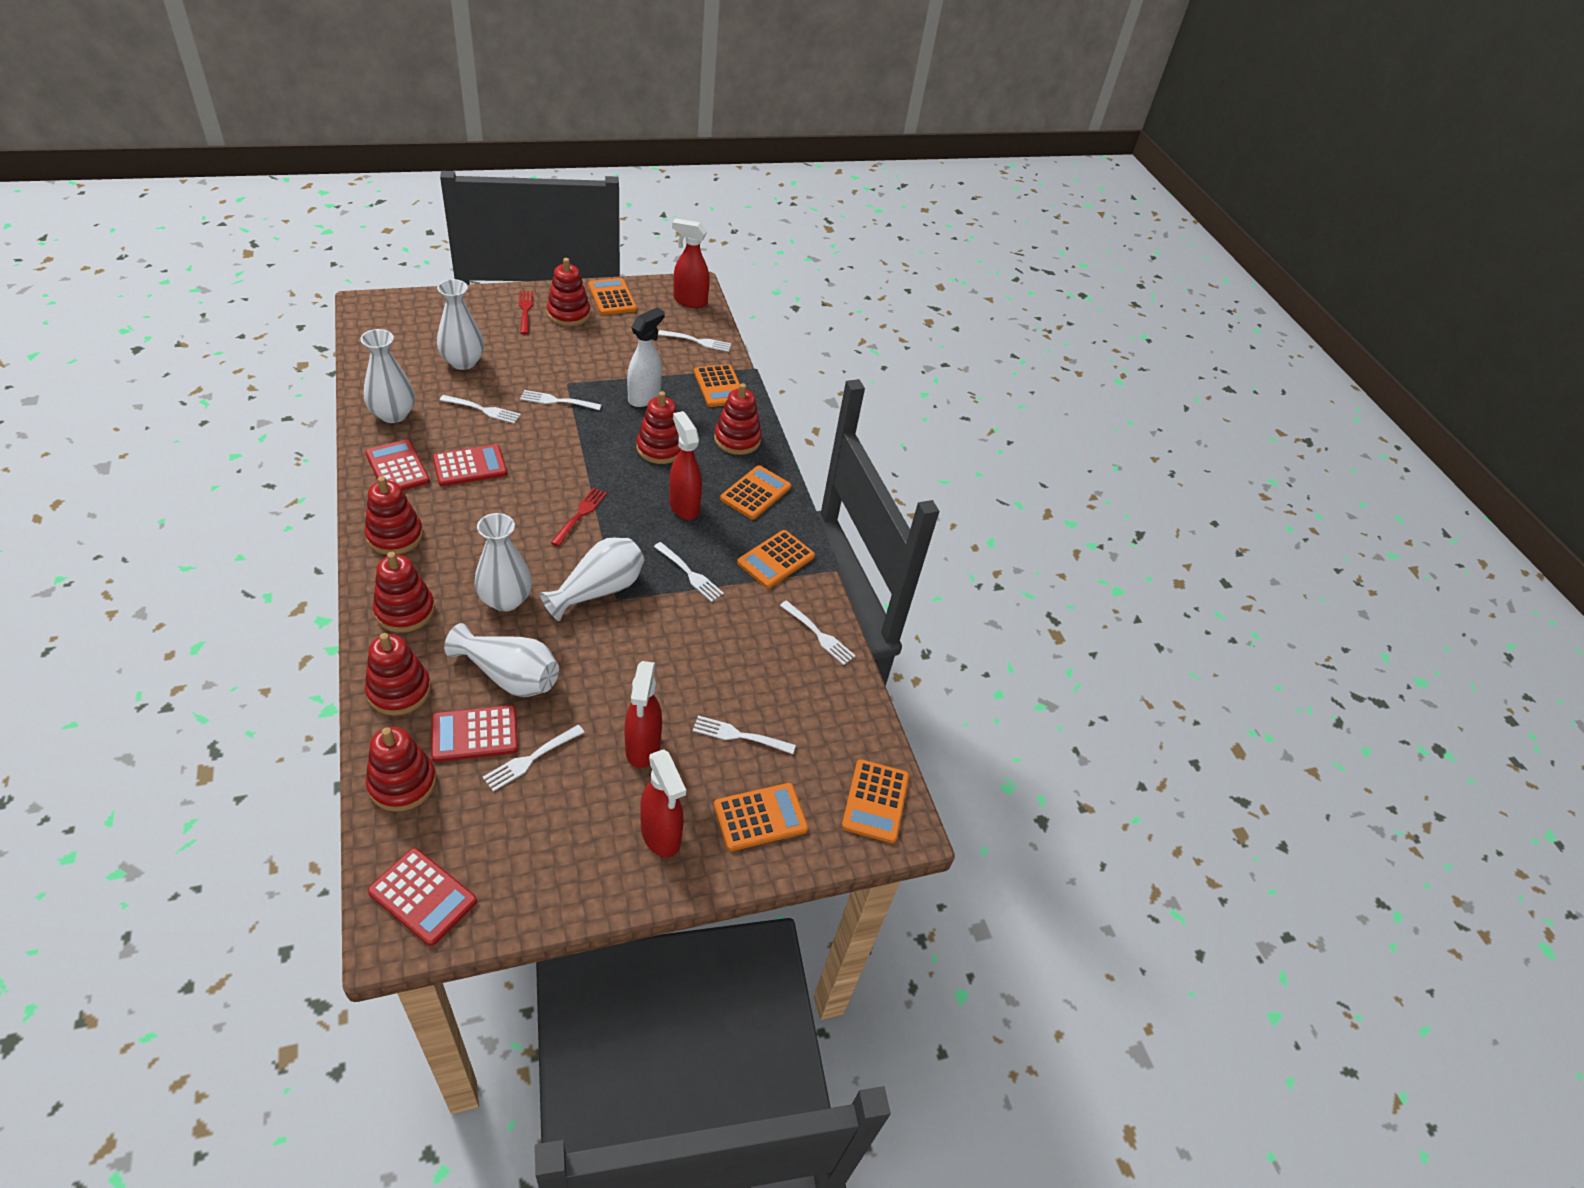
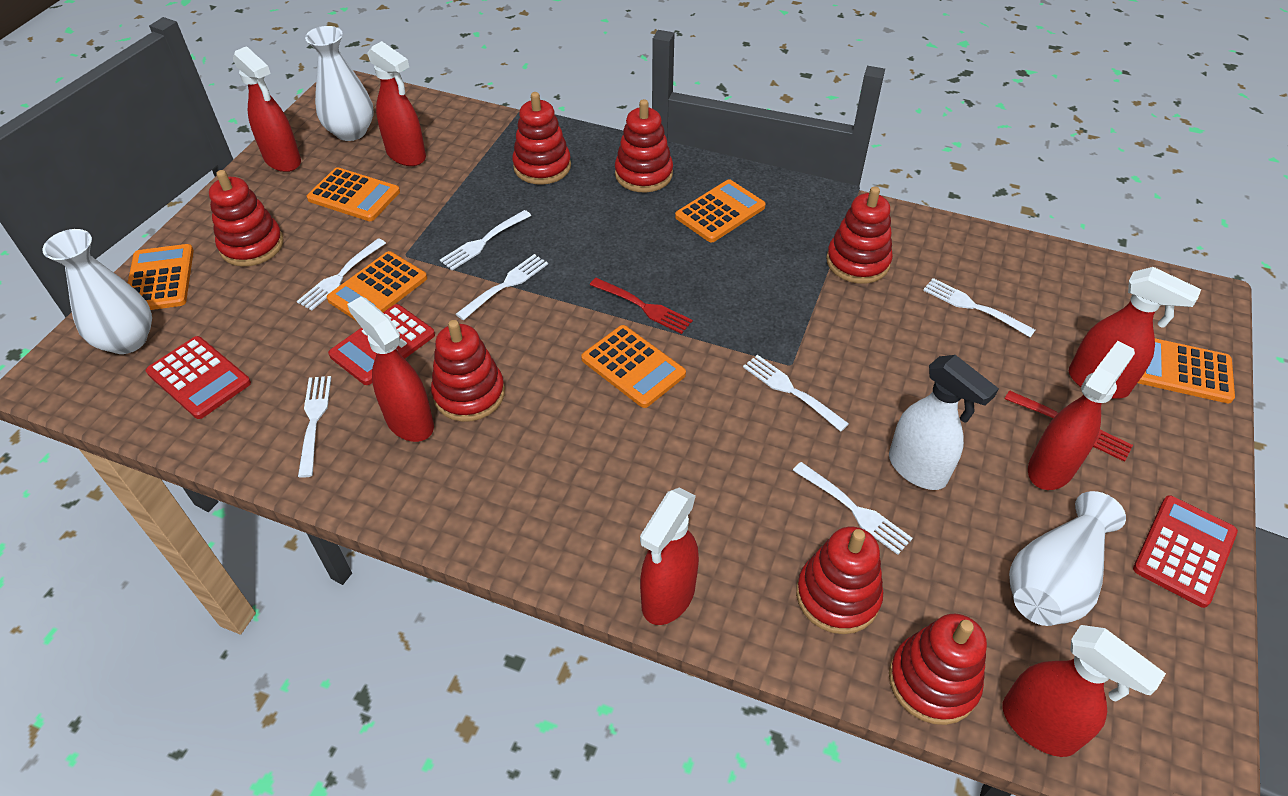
red calculator: 4 -> 3
red spray bottle: 4 -> 7
white vase: 5 -> 3

